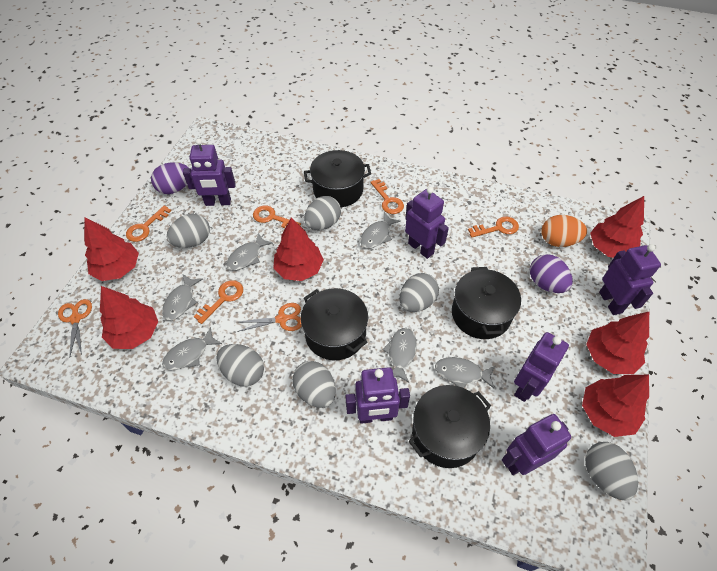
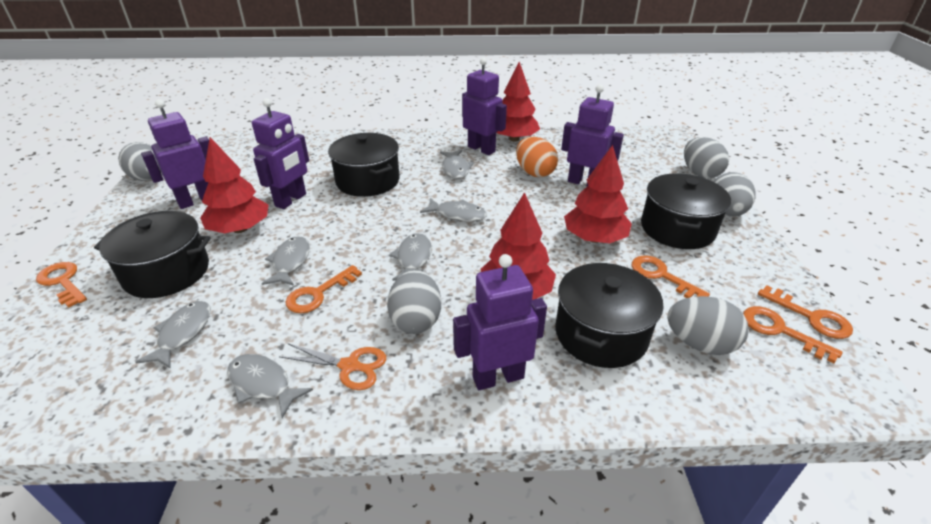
grey egg: 6 -> 5
orange scissors: 2 -> 1
purple egg: 2 -> 0
purple robot: 6 -> 5
red tree: 6 -> 4

